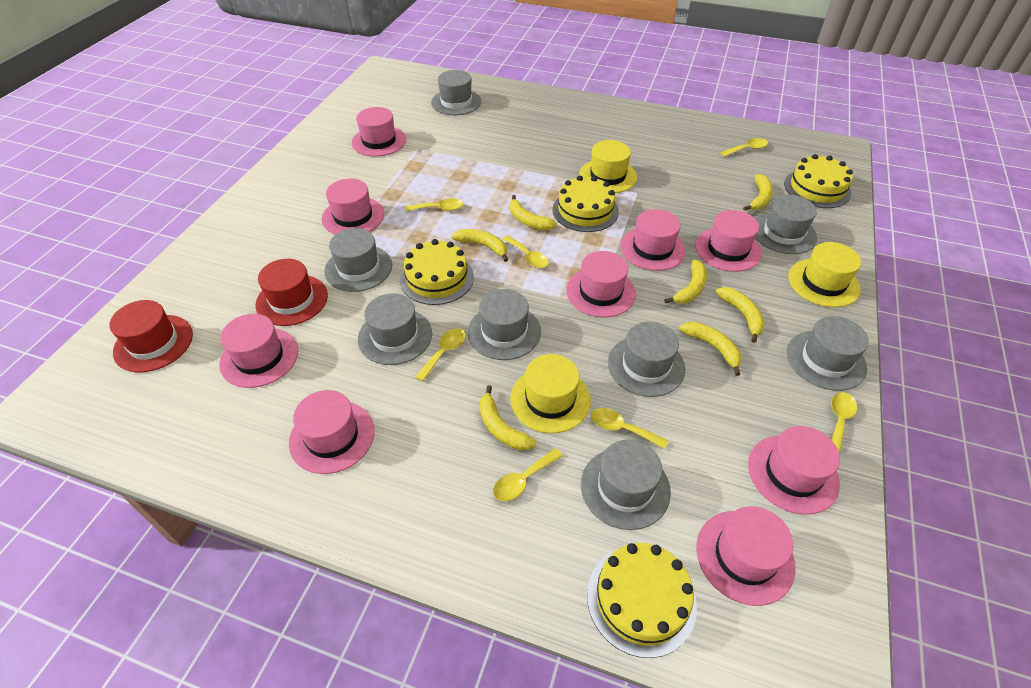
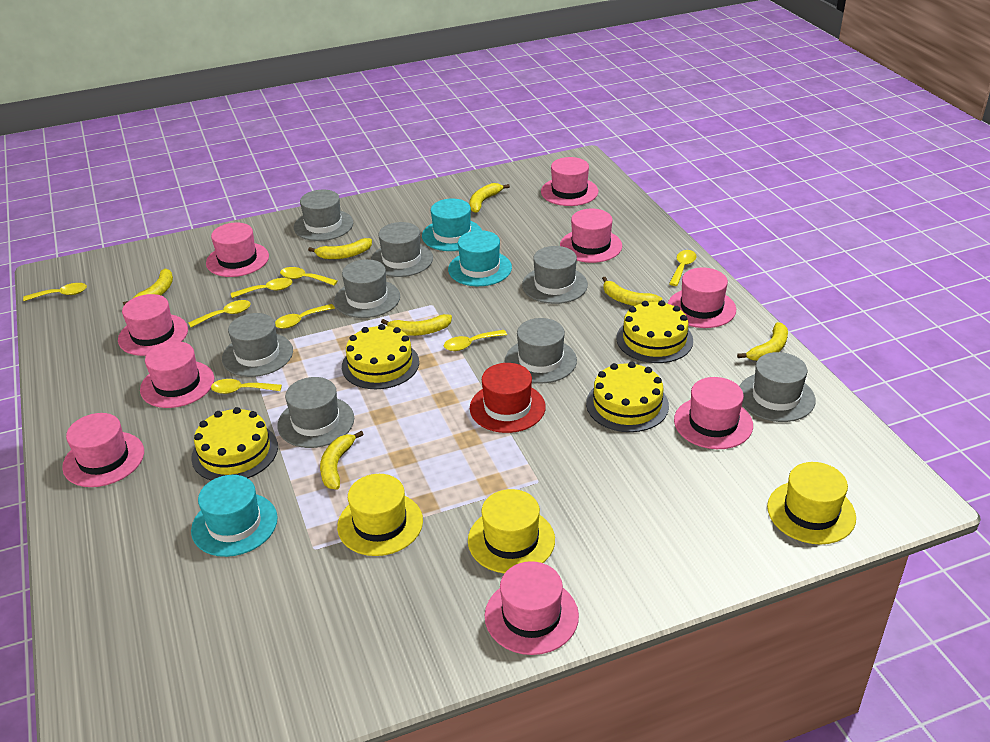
red hat: 2 -> 1
turquoise hat: 0 -> 3
yellow spoon: 7 -> 8

